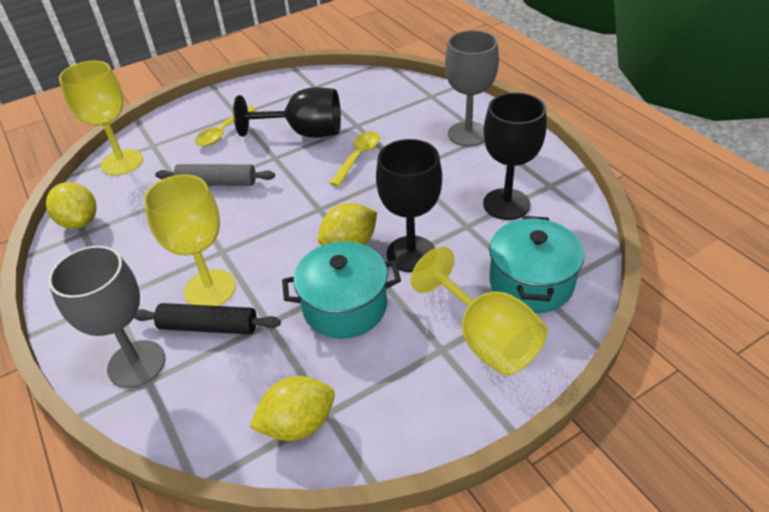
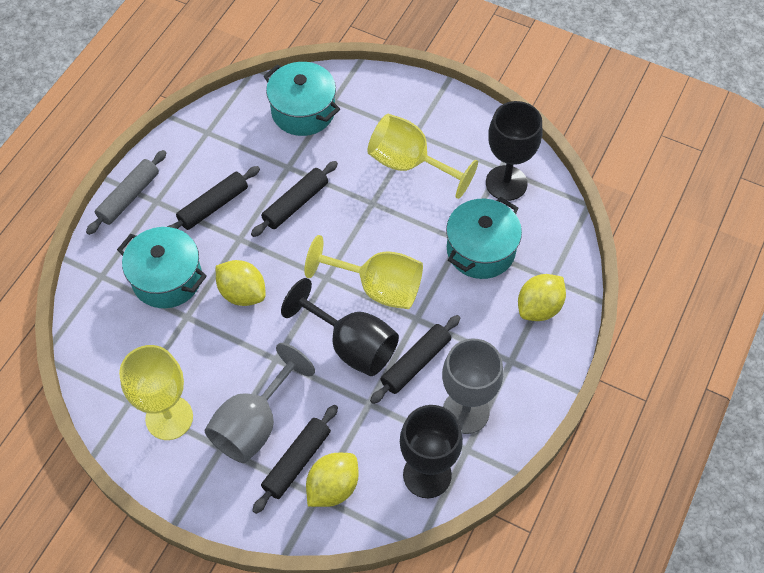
black rolling pin: 1 -> 4
turquoise pot: 2 -> 3
yellow spoon: 2 -> 0

